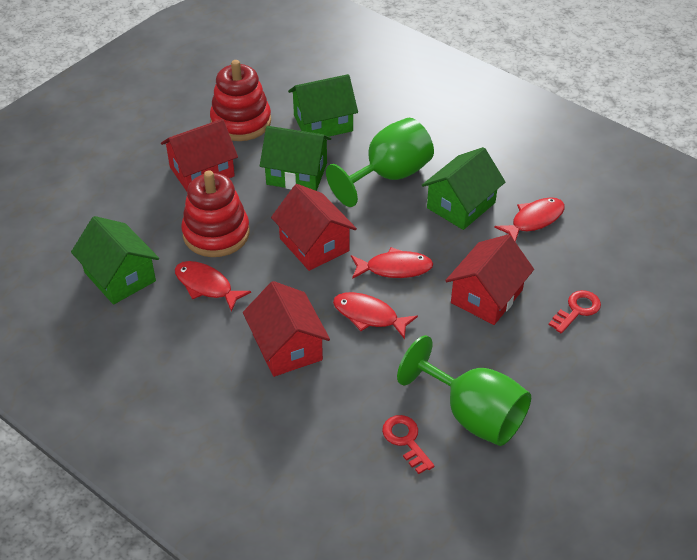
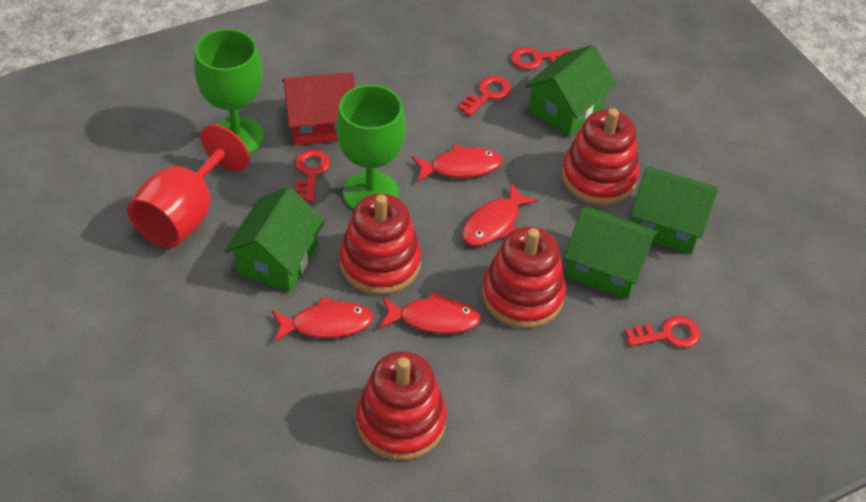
red goblet: 0 -> 1
red house: 4 -> 1
red key: 2 -> 4
red stacking toy: 2 -> 4

